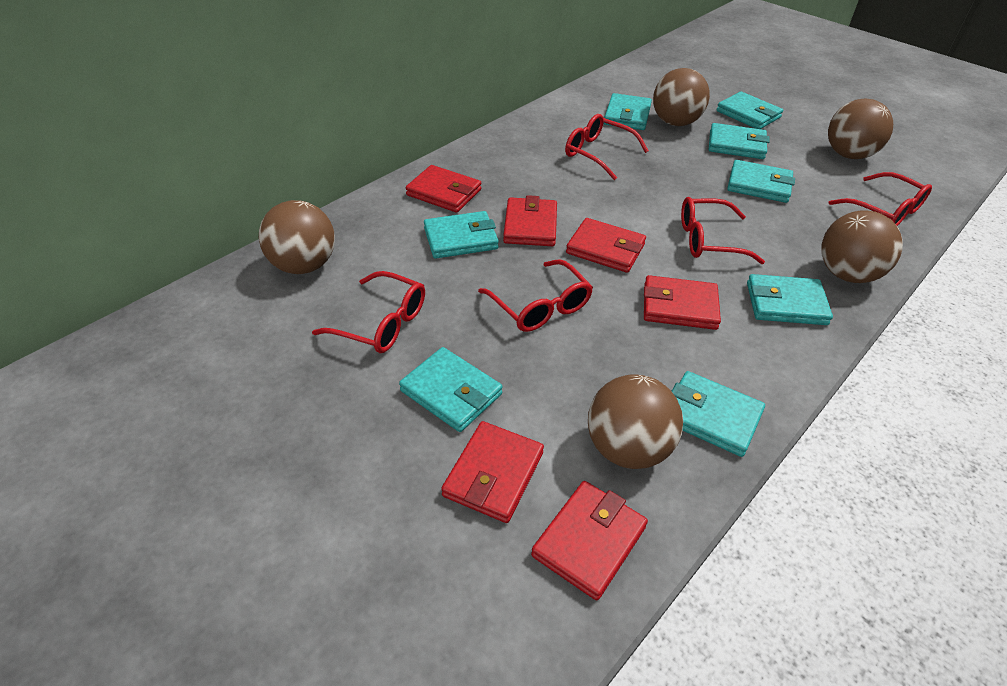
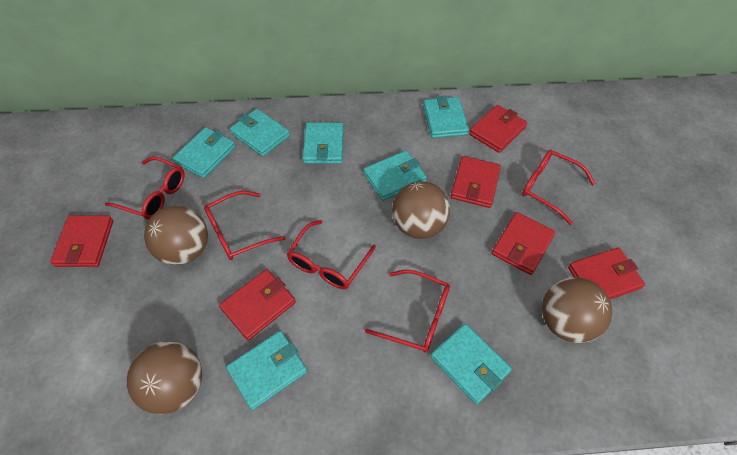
brown ball: 5 -> 4
turquoise wallet: 8 -> 7

